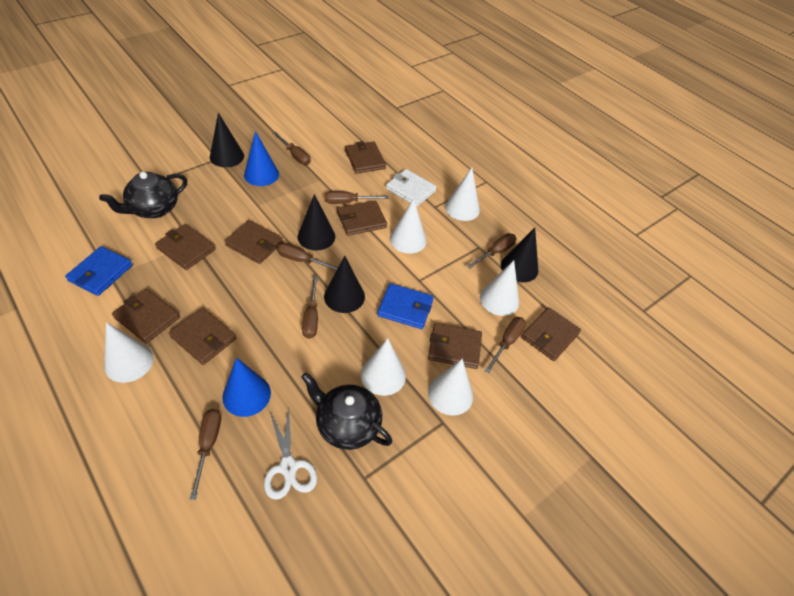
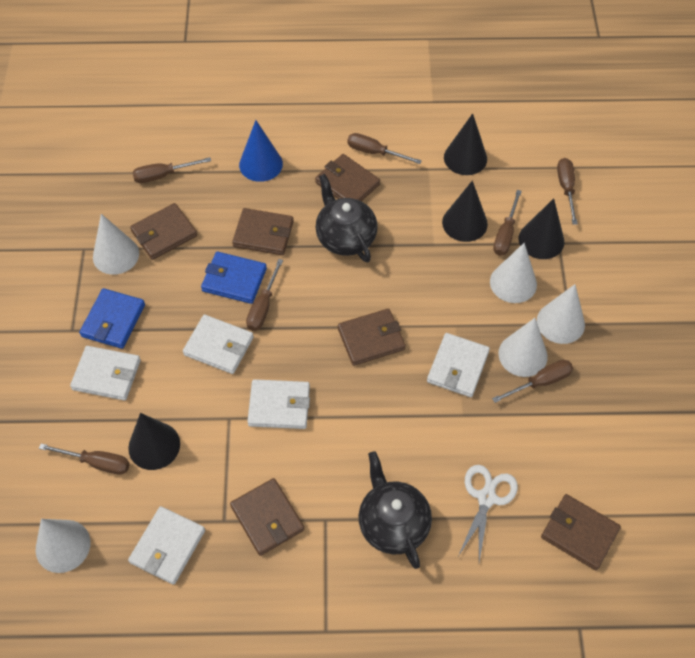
blue cone: 2 -> 1
brown wallet: 8 -> 6
white cone: 6 -> 5
white wallet: 1 -> 5

